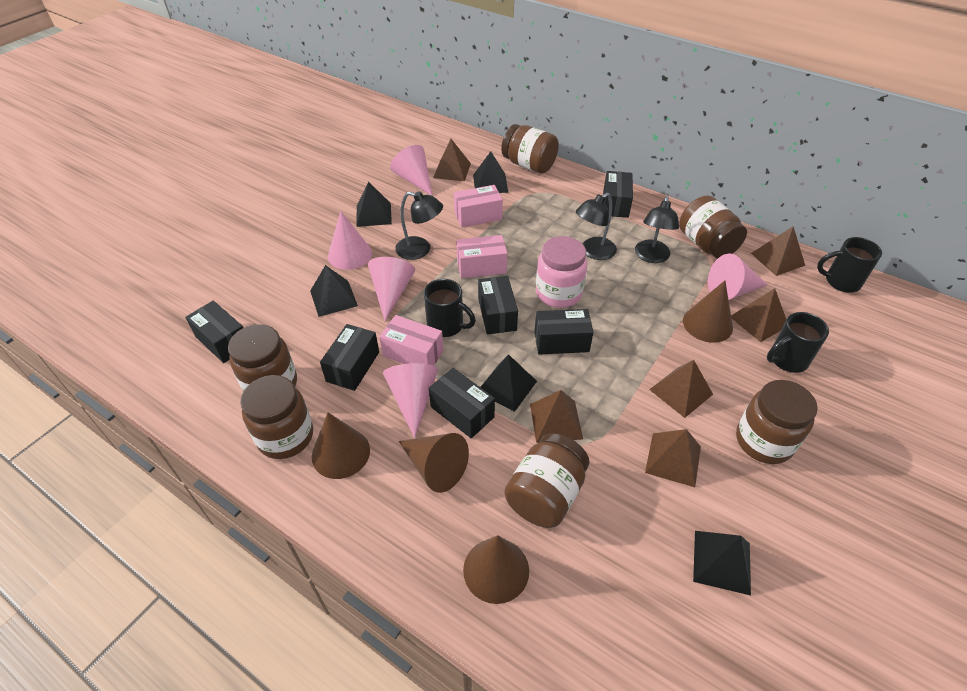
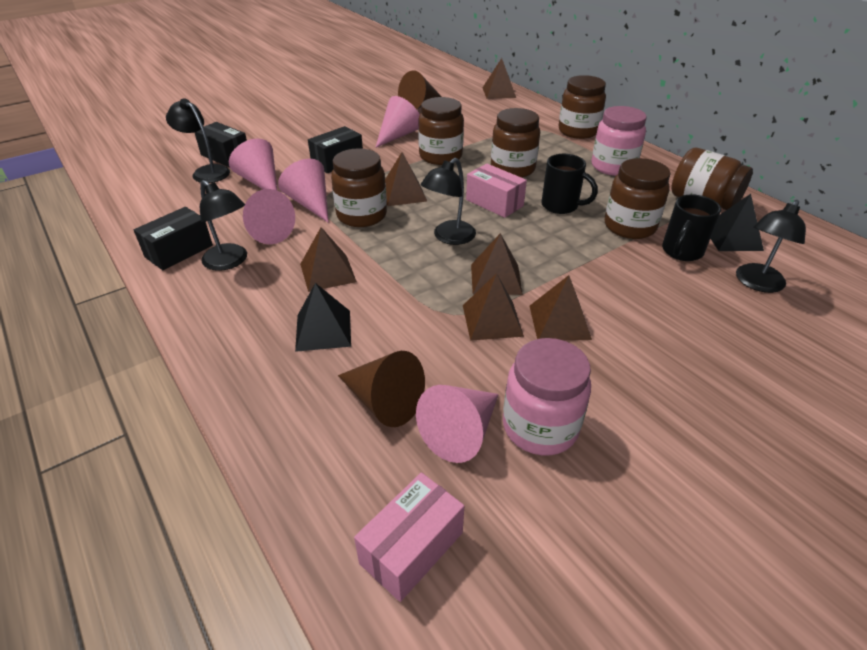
black box: 6 -> 3
black lamp: 3 -> 4
black mug: 3 -> 2
black pyramid: 5 -> 2
brown cone: 4 -> 2
pink box: 3 -> 2
pink jar: 1 -> 2

